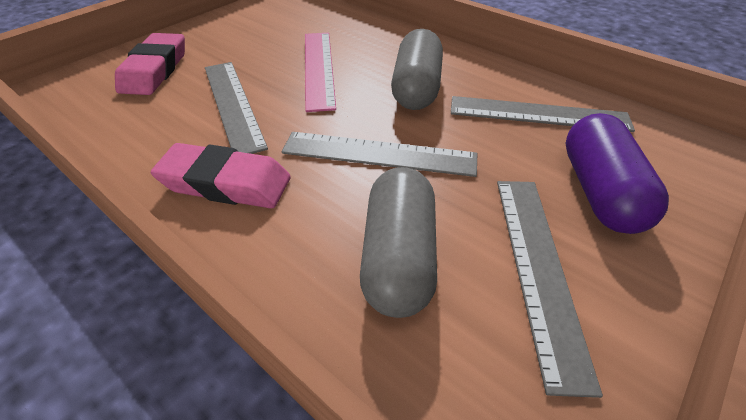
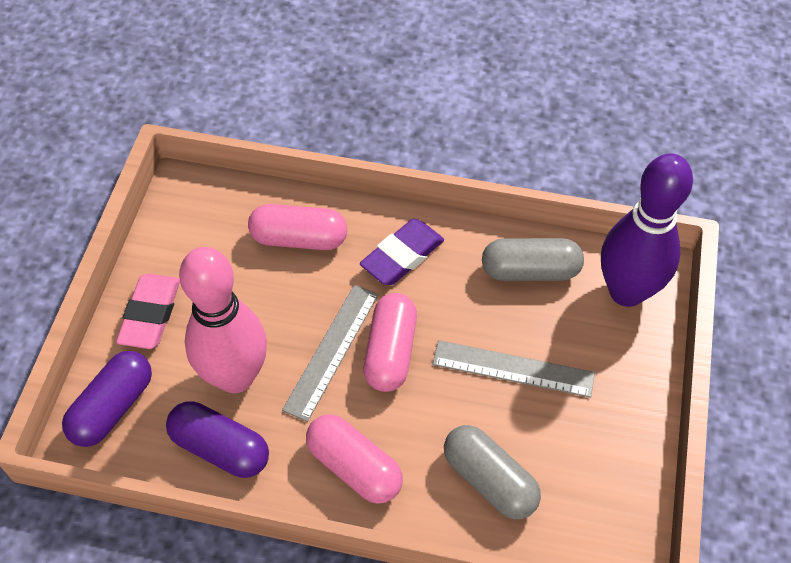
grey ruler: 4 -> 2
pink bowling pin: 0 -> 1
pink capsule: 0 -> 3
pink eraser: 2 -> 1
pink ruler: 1 -> 0
purple bowling pin: 0 -> 1
purple capsule: 1 -> 2
purple eraser: 0 -> 1

